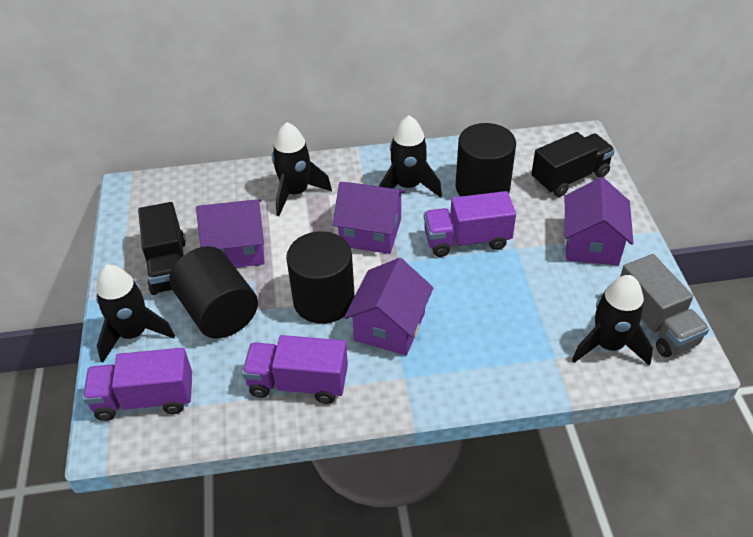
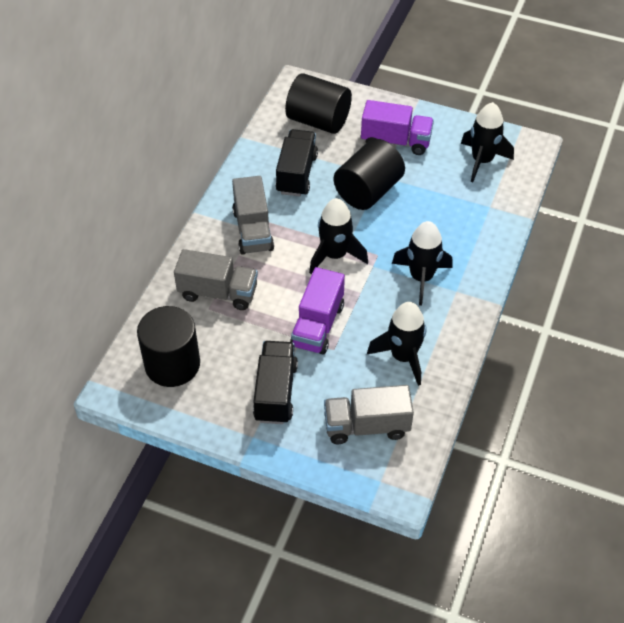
grey truck: 1 -> 3
purple house: 4 -> 0
purple truck: 3 -> 2

